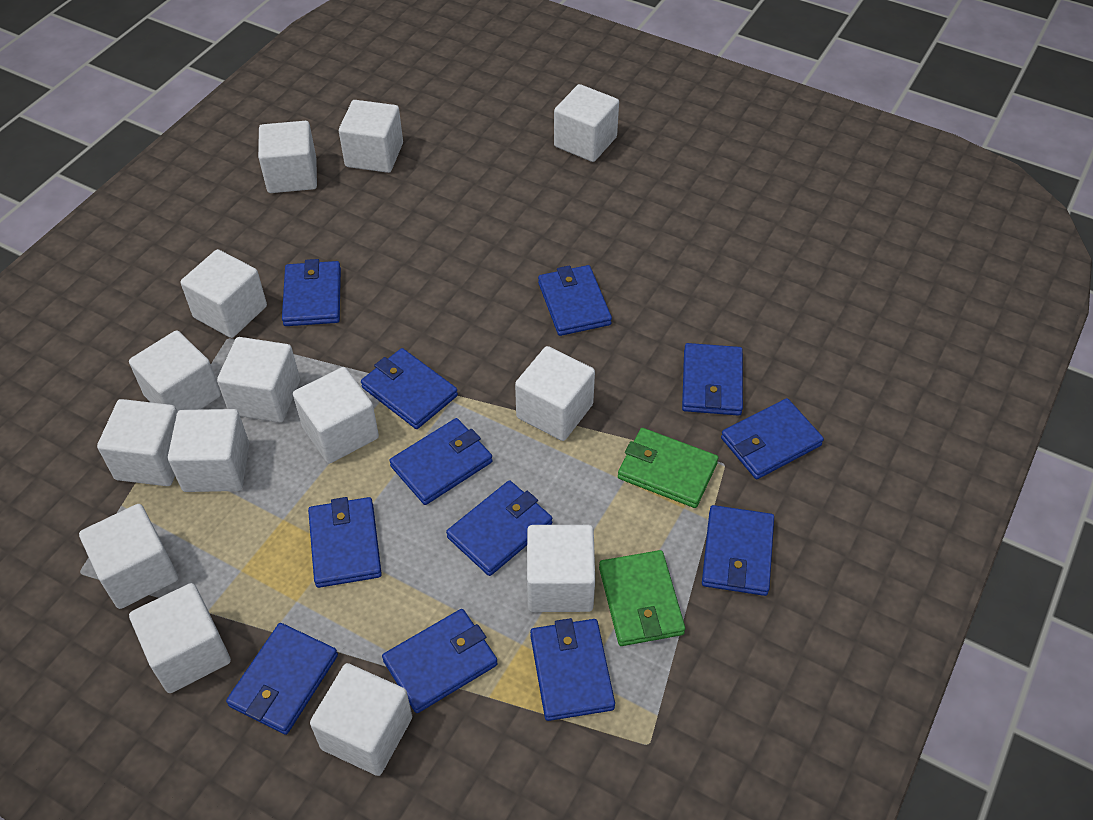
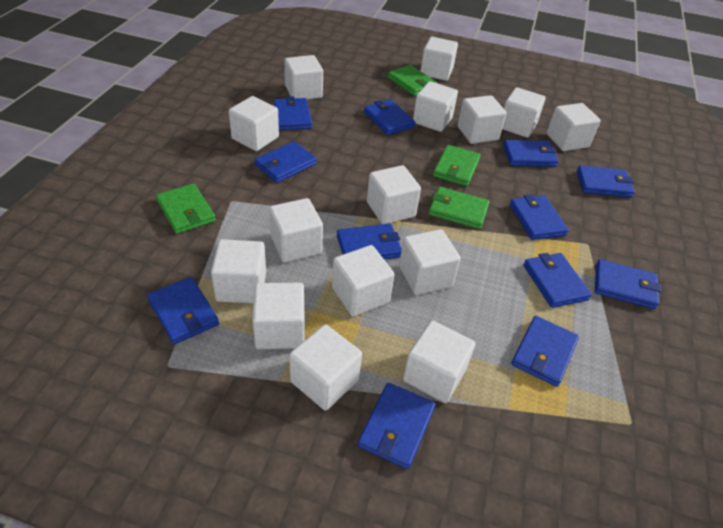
green wallet: 2 -> 4
white cube: 14 -> 15

